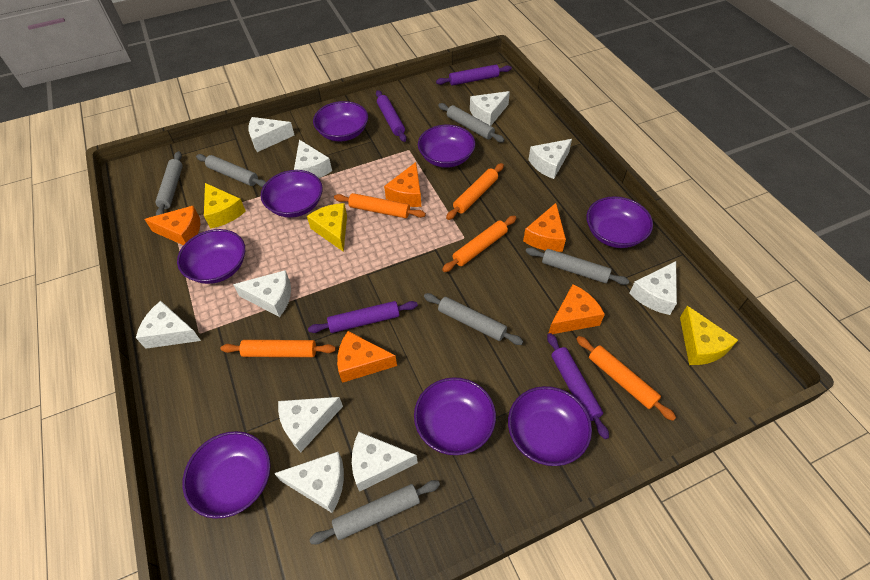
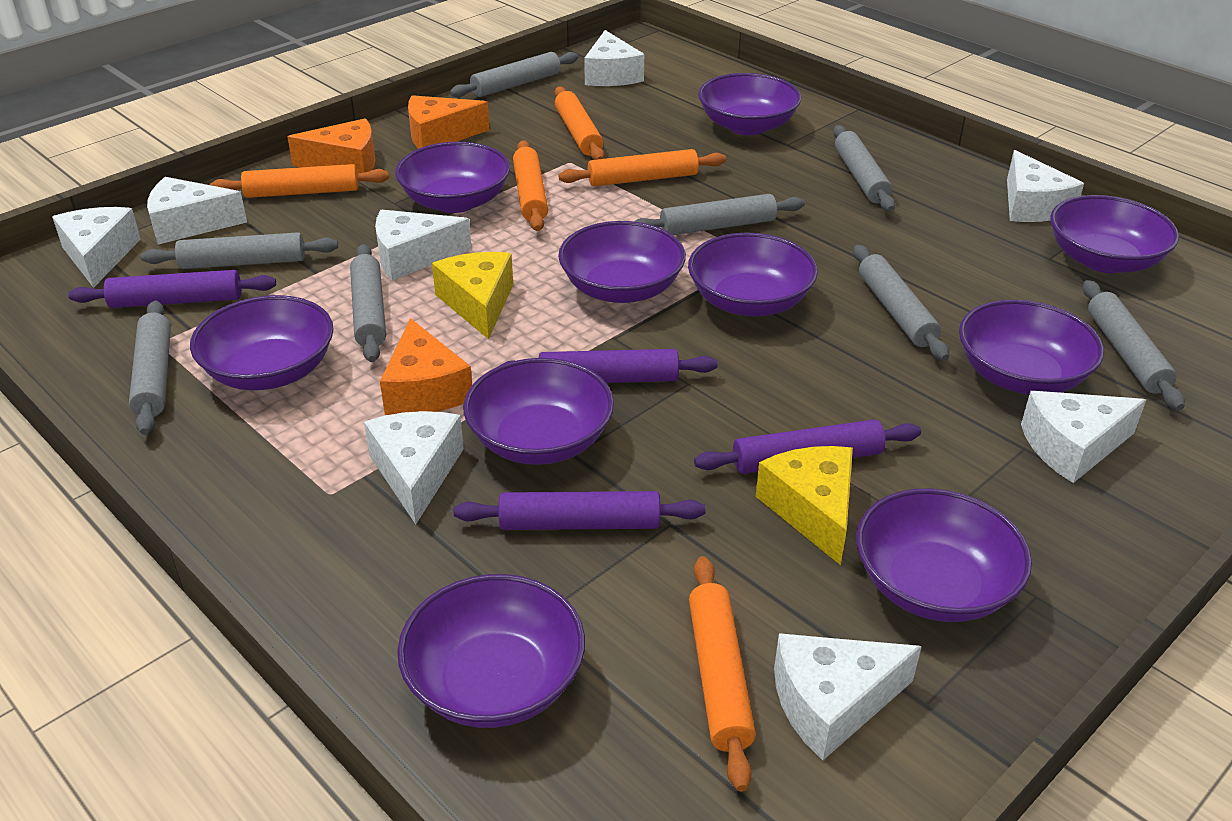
grey rolling pin: 6 -> 8
orange cheese: 5 -> 3
purple bowl: 8 -> 10
white cheese: 10 -> 8
yellow cheese: 3 -> 2

